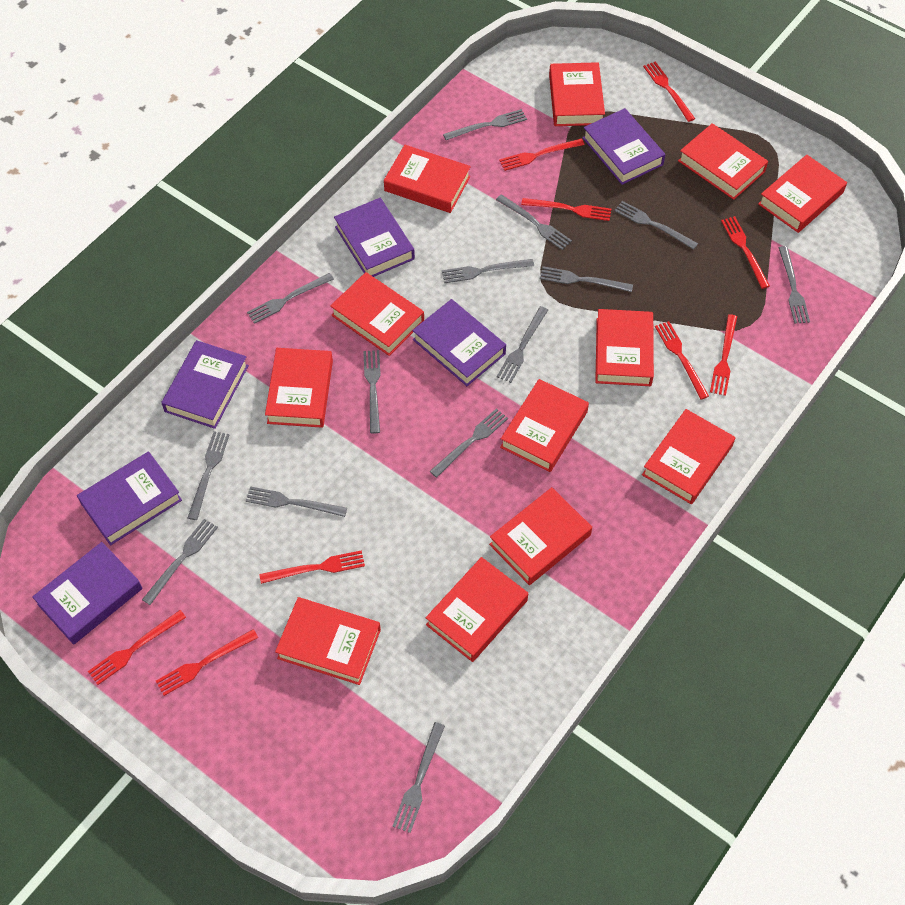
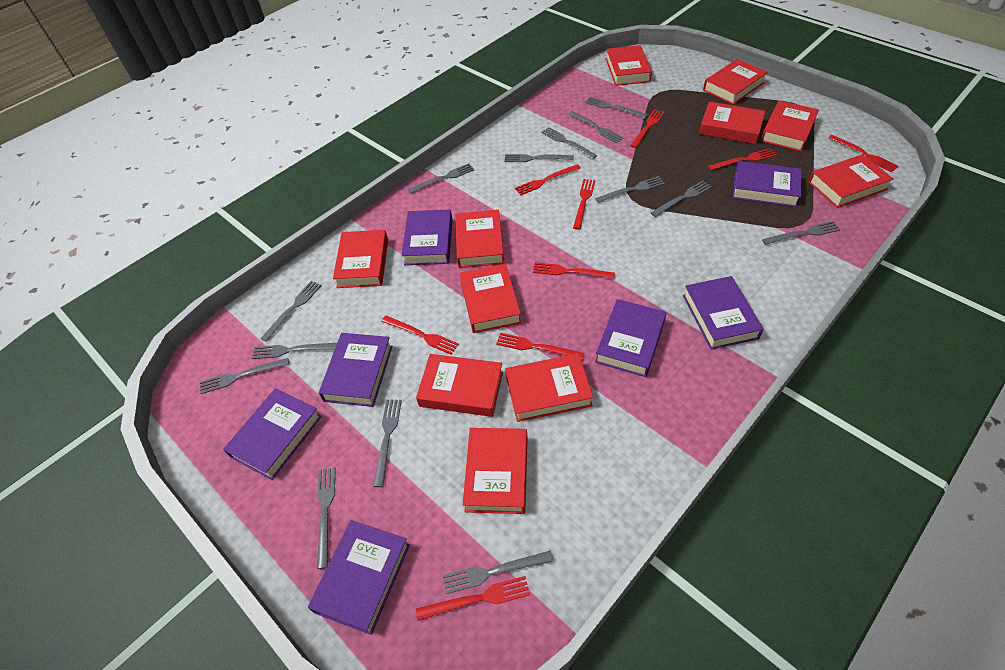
purple book: 6 -> 7
red book: 12 -> 11

